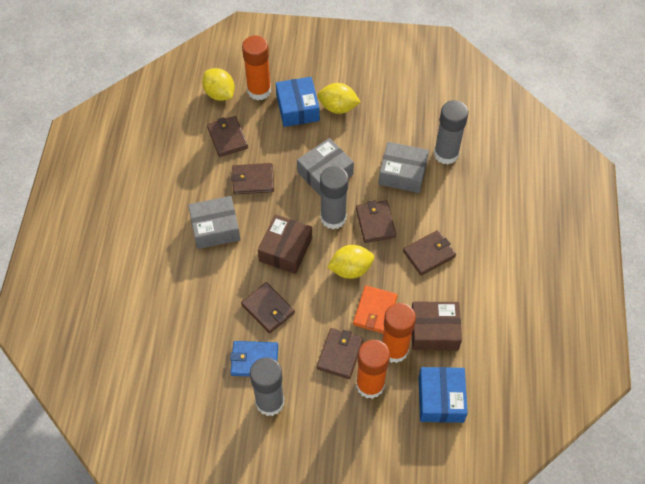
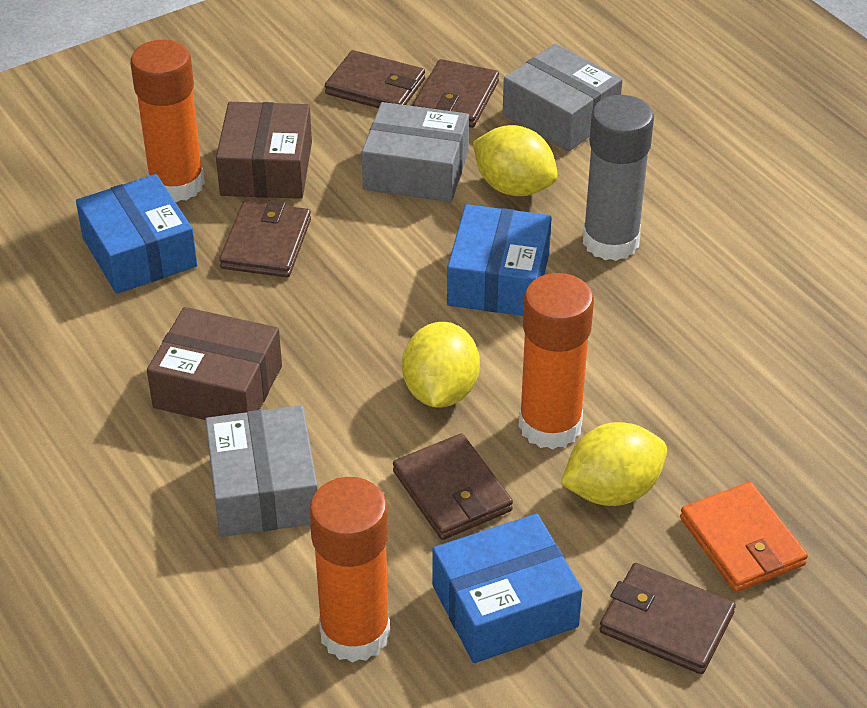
blue box: 2 -> 3
blue wallet: 1 -> 0
brown wallet: 6 -> 5
grey glue stick: 3 -> 1

